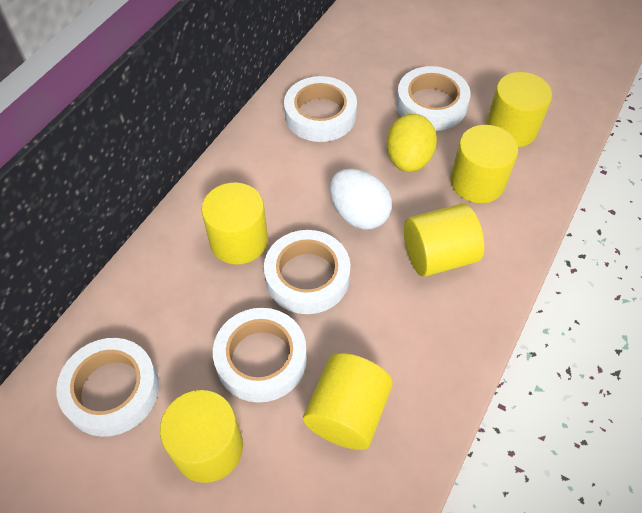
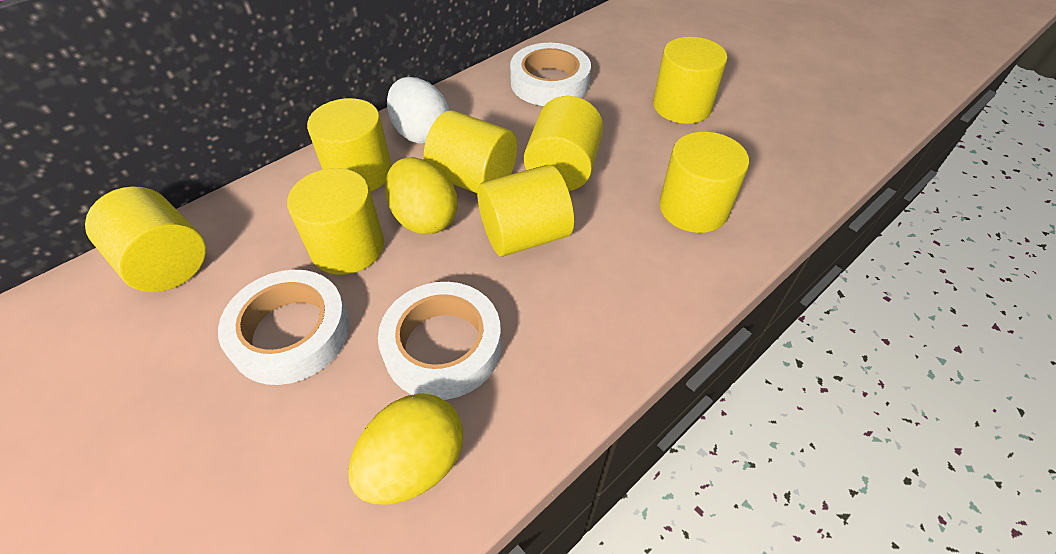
white tape: 5 -> 3
yellow cylinder: 6 -> 8
yellow egg: 1 -> 2

